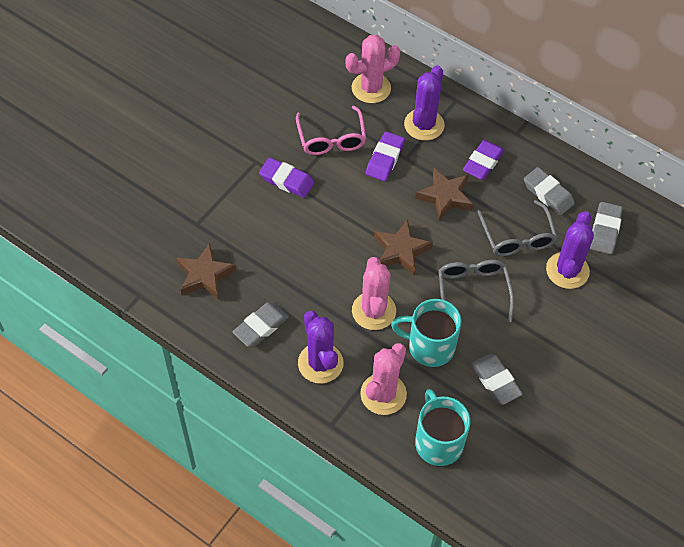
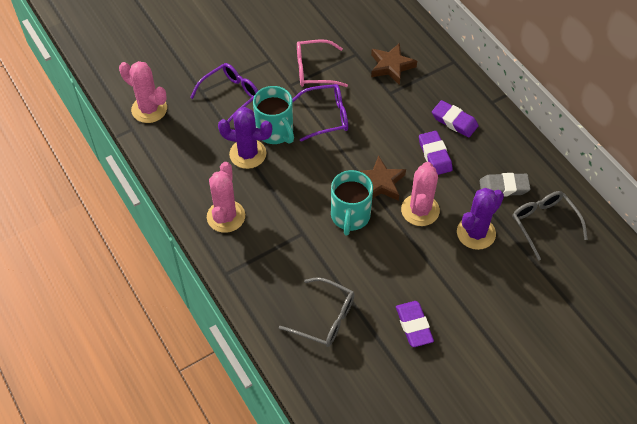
brown star: 3 -> 2
grey eraser: 4 -> 1
purple cactus: 3 -> 2
purple glasses: 0 -> 2

